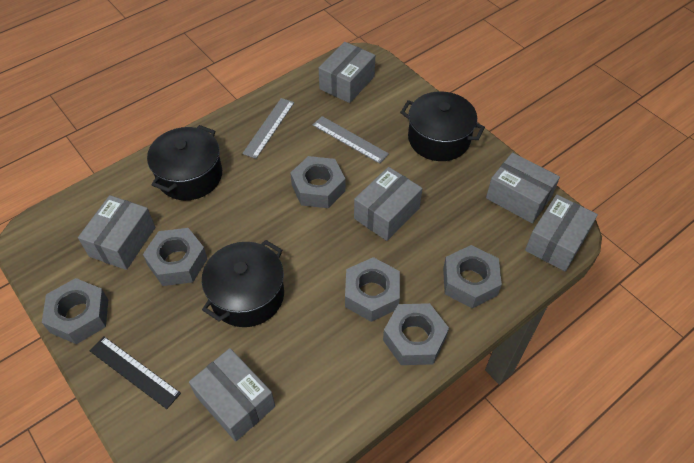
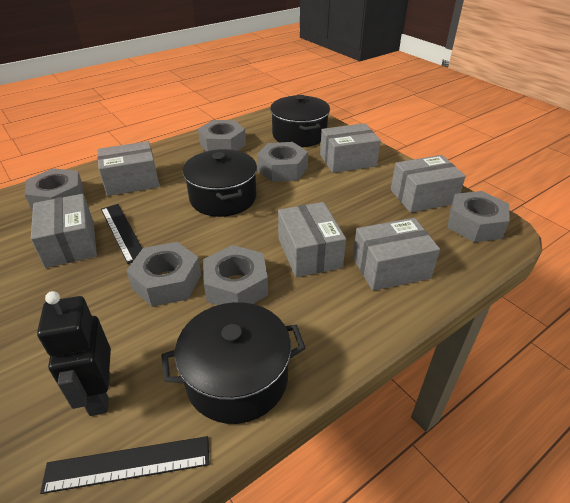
black robot: 0 -> 1
black ruler: 1 -> 2
grey ruler: 2 -> 0

